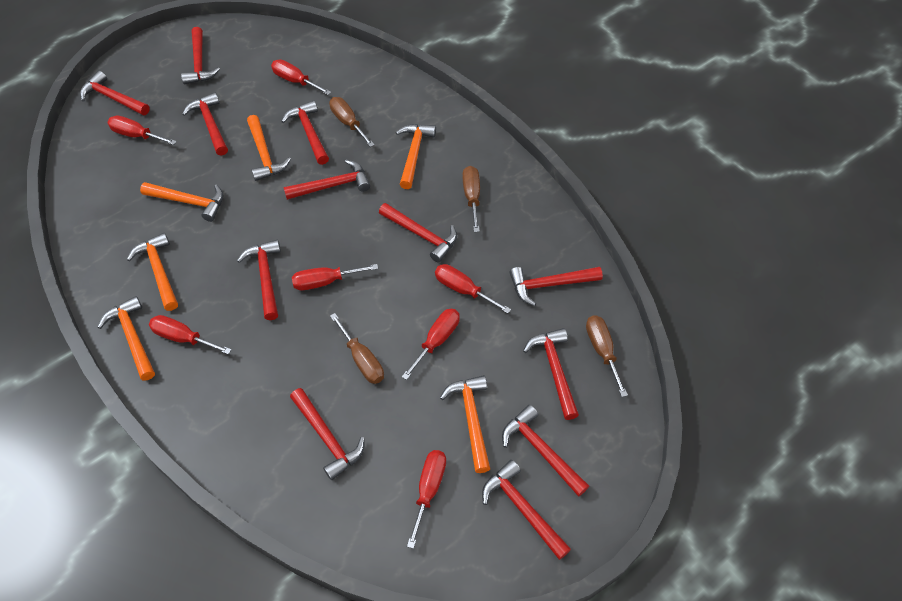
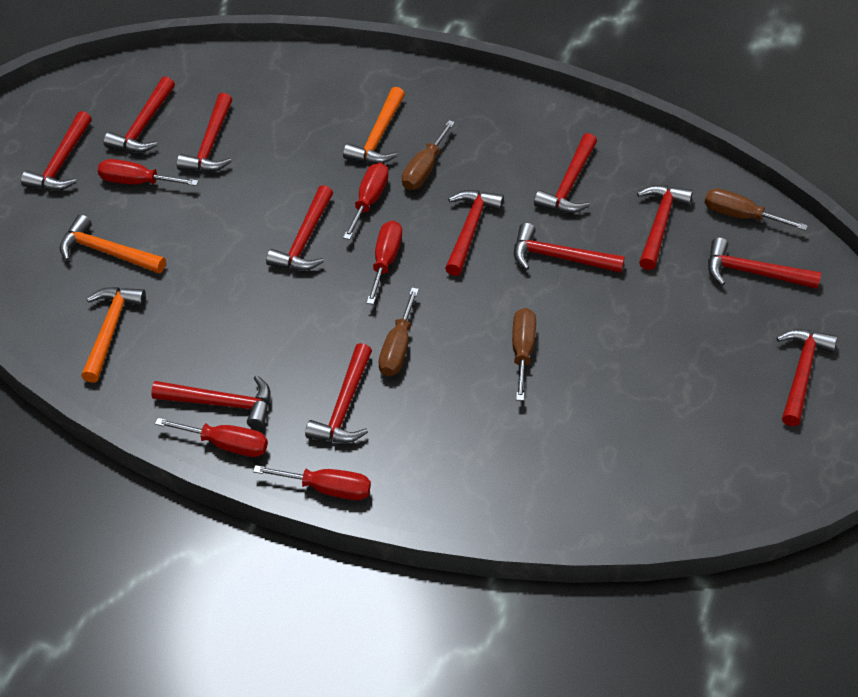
orange hammer: 6 -> 3
red screwdriver: 7 -> 5

